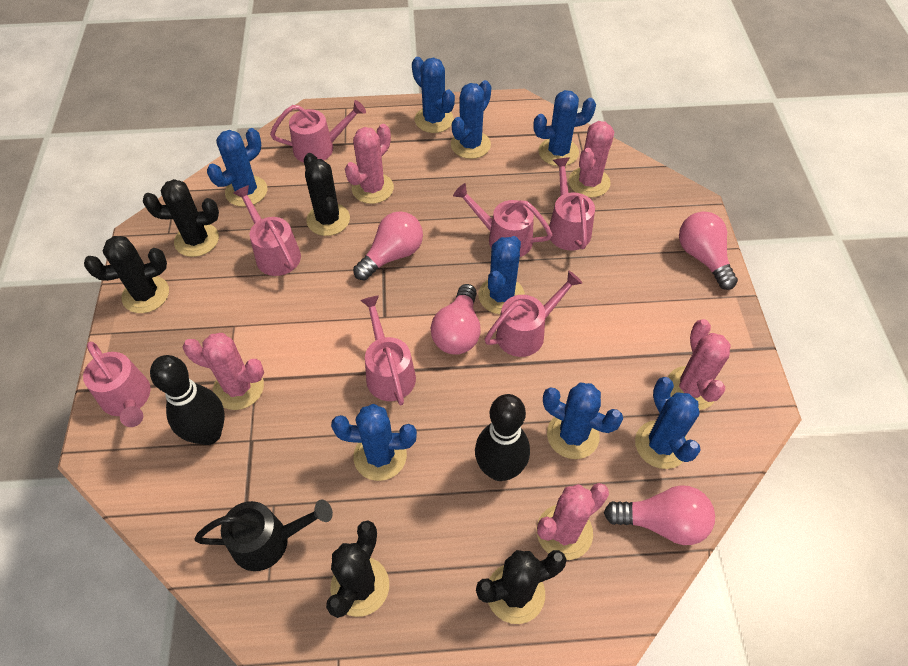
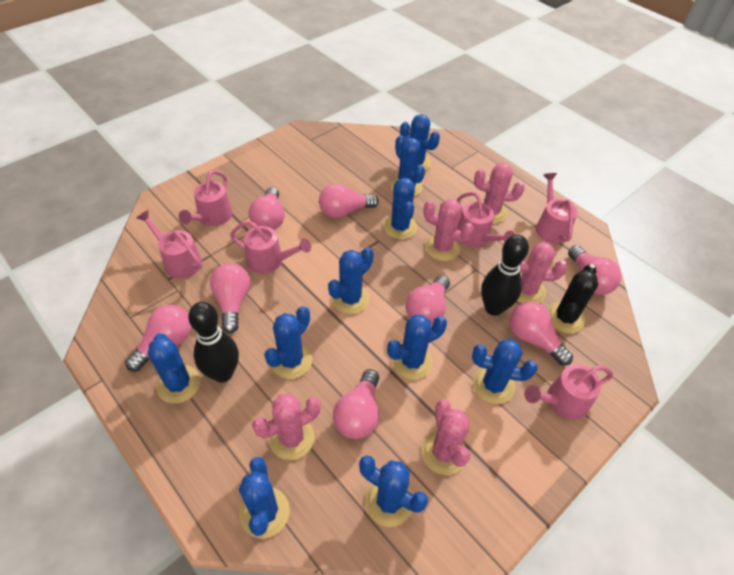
black cactus: 5 -> 1
black watering can: 1 -> 0
blue cactus: 8 -> 10
pink light bulb: 4 -> 8
pink watering can: 7 -> 6

